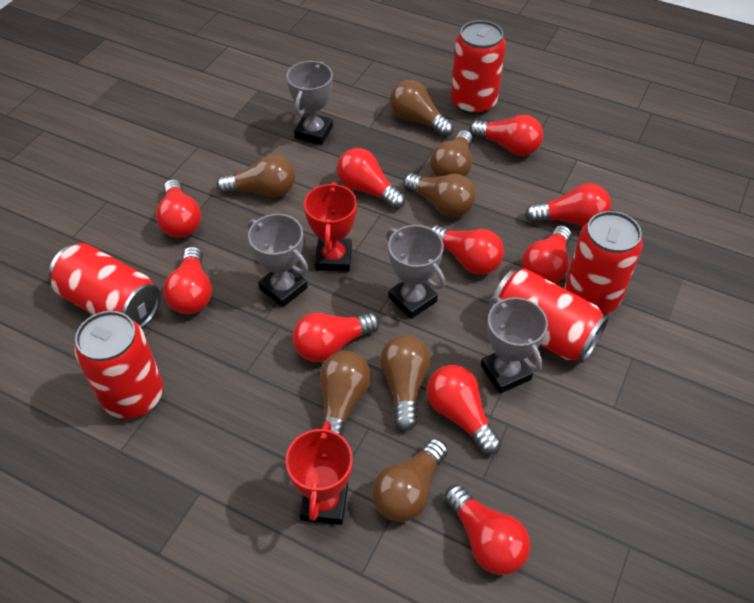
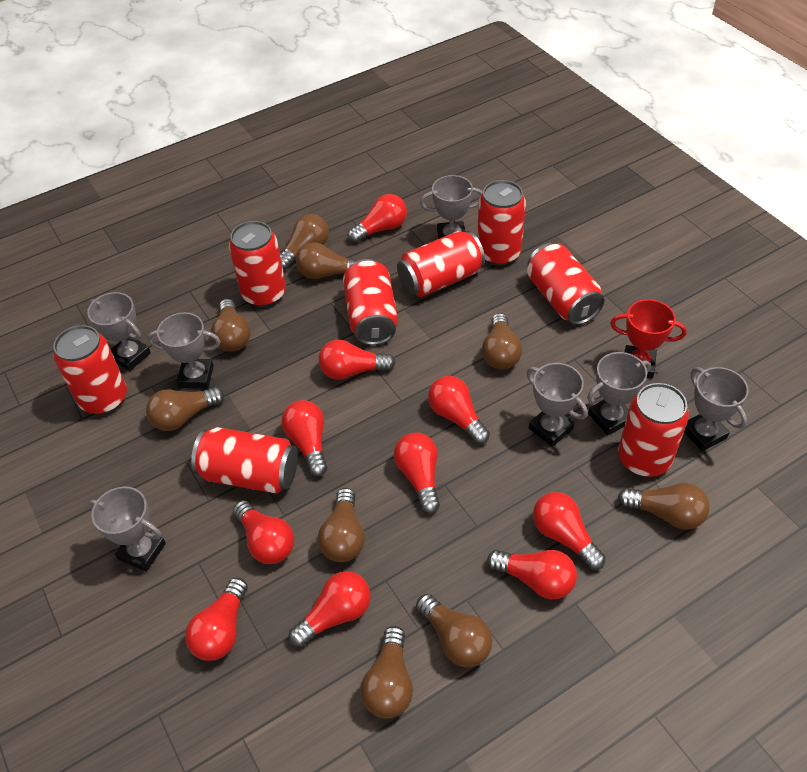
brown light bulb: 7 -> 9
grey trophy: 4 -> 7
red can: 5 -> 8
red trophy: 2 -> 1

